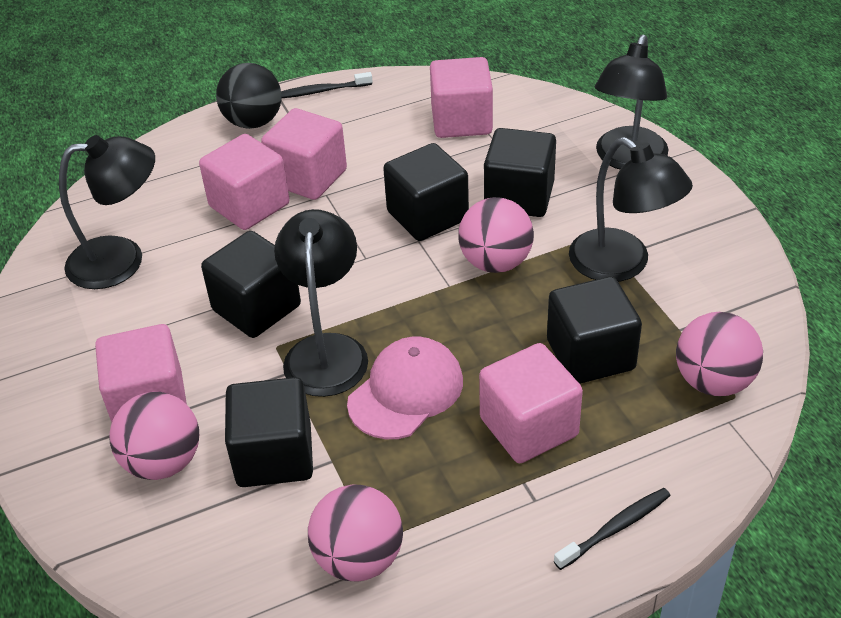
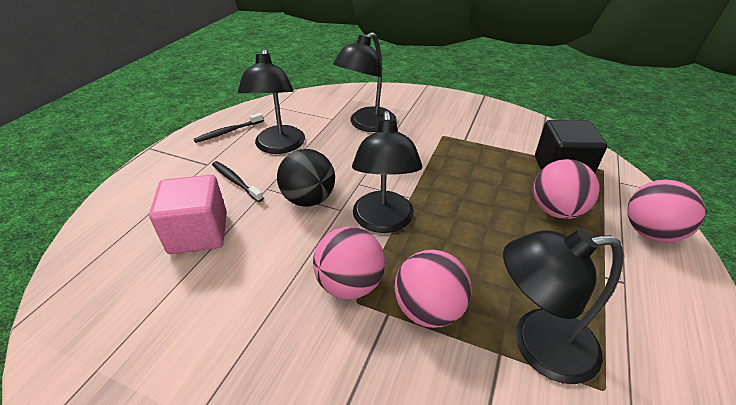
black cube: 5 -> 1
pink cap: 1 -> 0
pink cube: 5 -> 1

